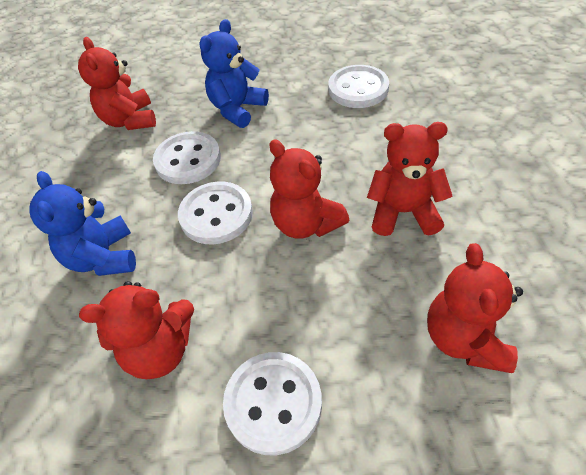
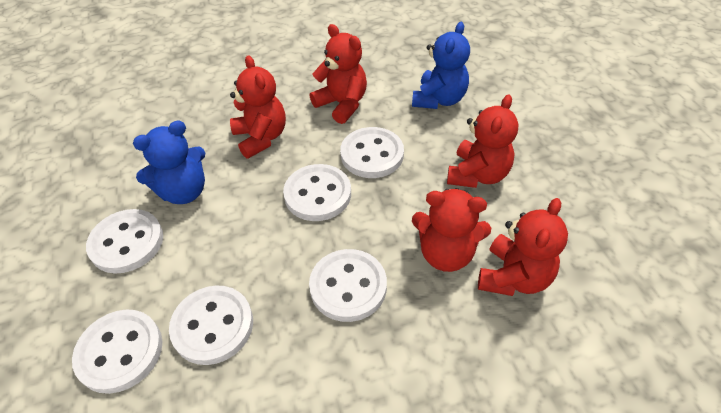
white button: 4 -> 6

